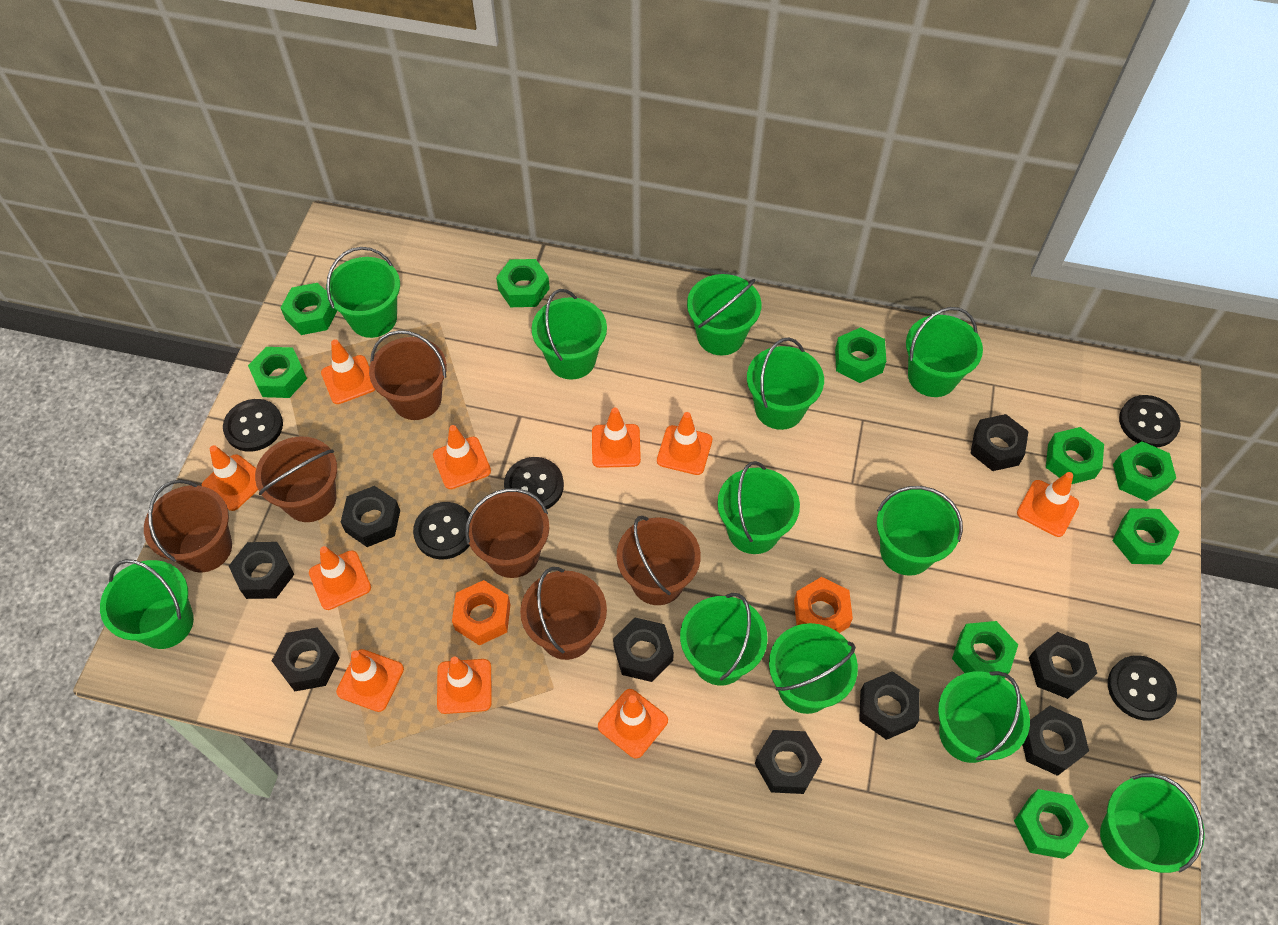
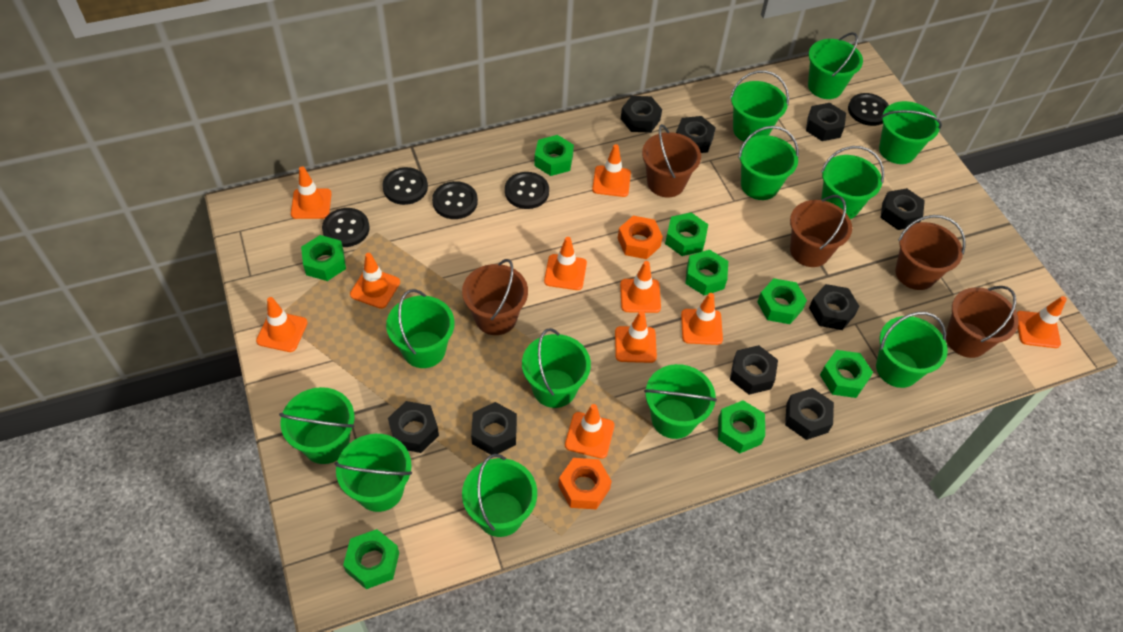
brown bucket: 6 -> 5
green nut: 9 -> 8

